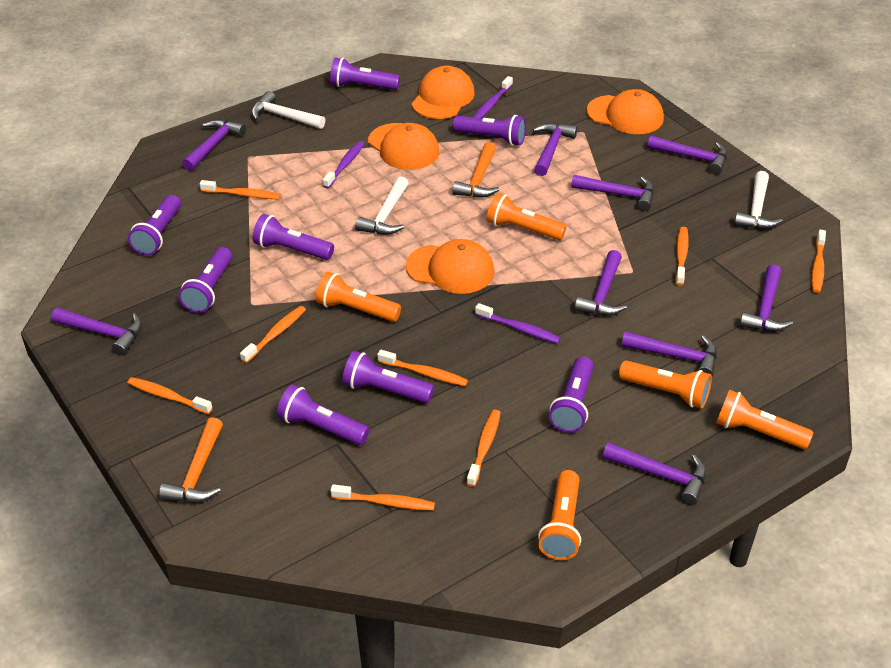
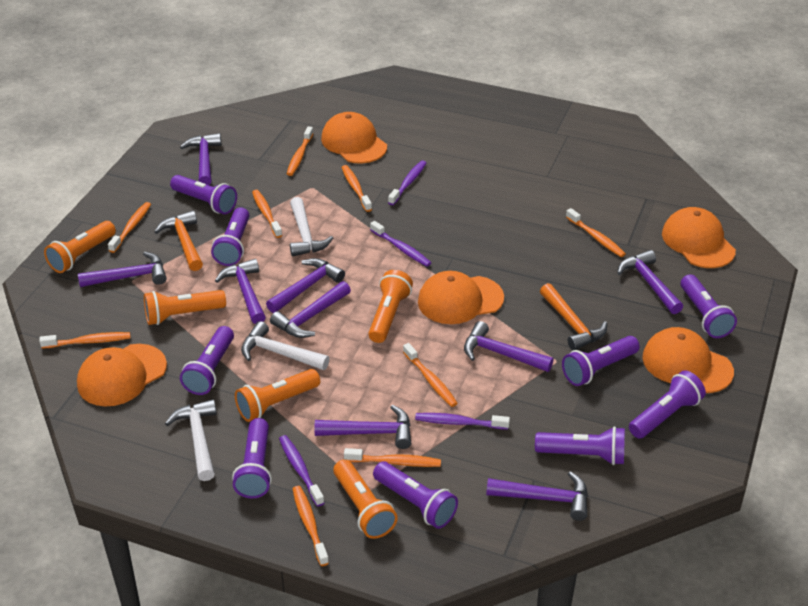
orange cap: 4 -> 5
orange toothbrush: 8 -> 9
purple flashlight: 8 -> 9
purple toothbrush: 3 -> 4

